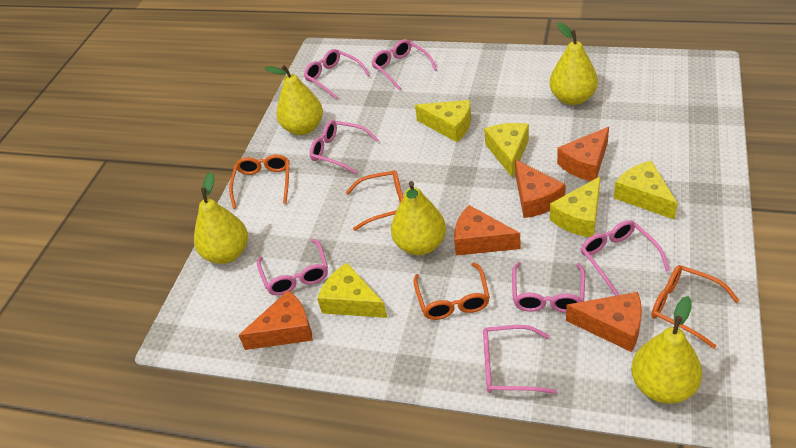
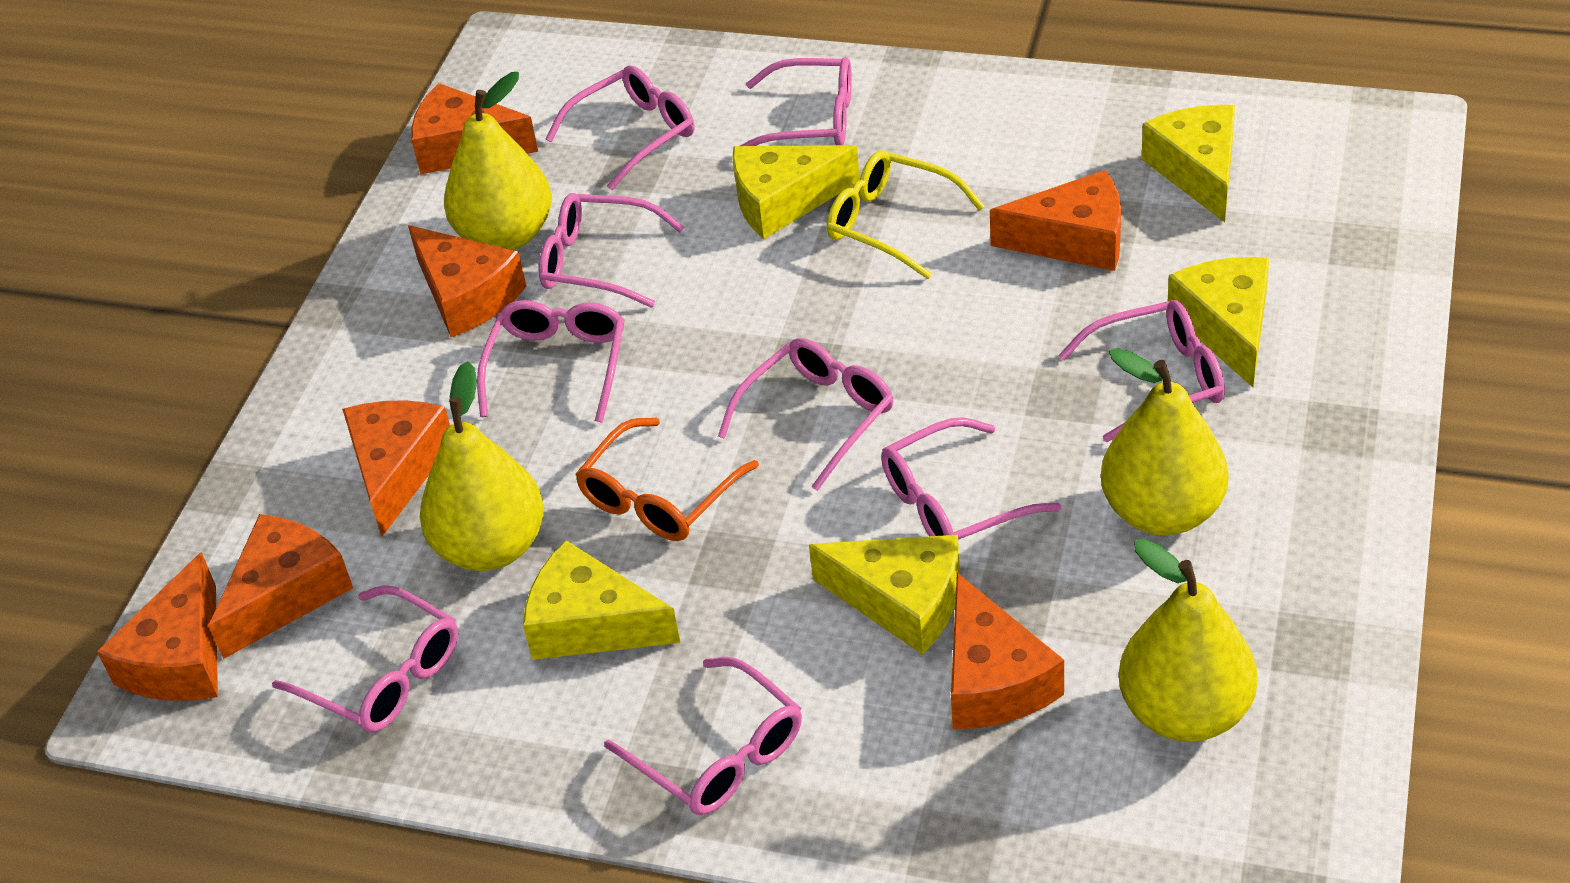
orange cheese: 5 -> 7
orange glasses: 4 -> 1
pink glasses: 7 -> 9
yellow glasses: 0 -> 1
yellow pear: 5 -> 4

